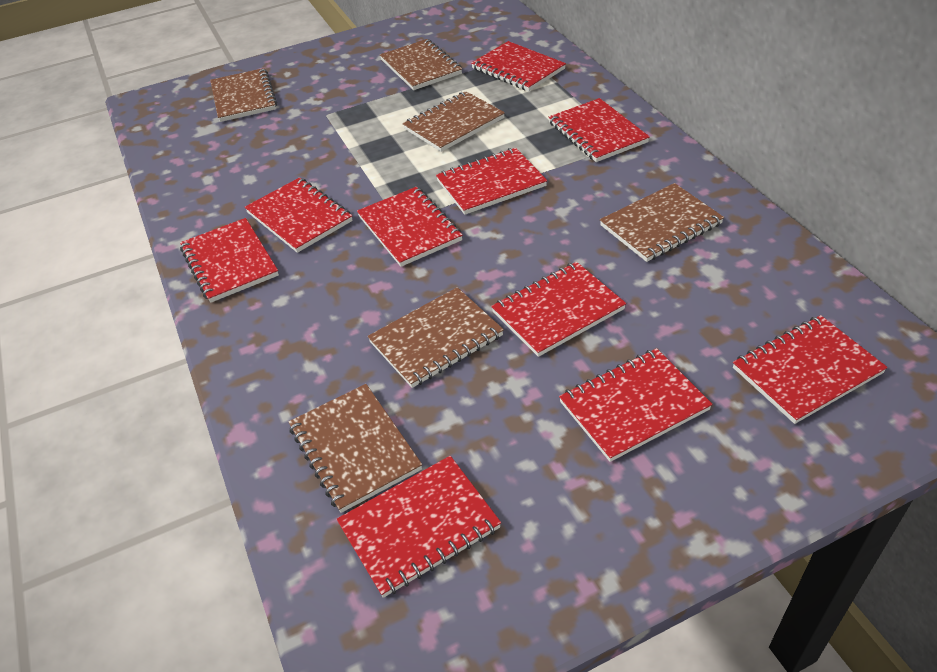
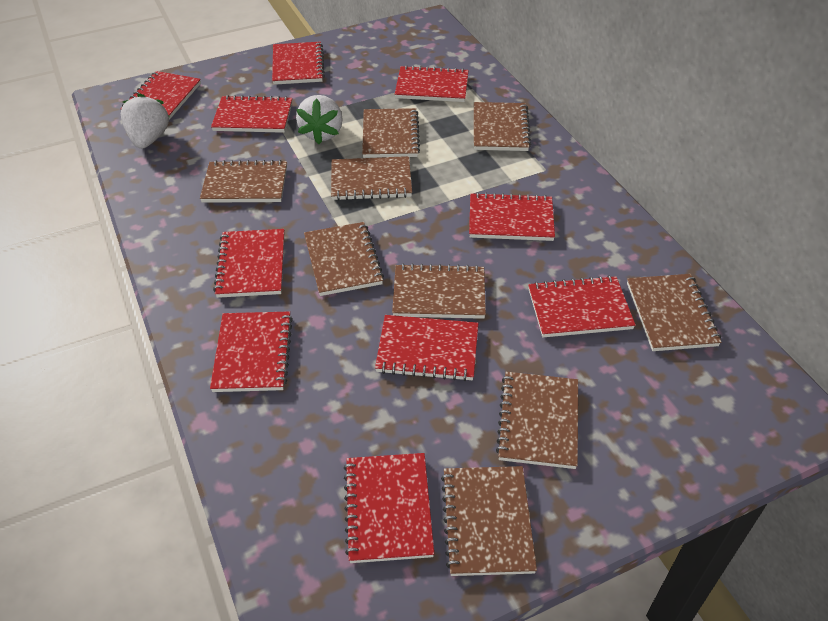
brown notebook: 6 -> 9
white strawberry: 0 -> 2

